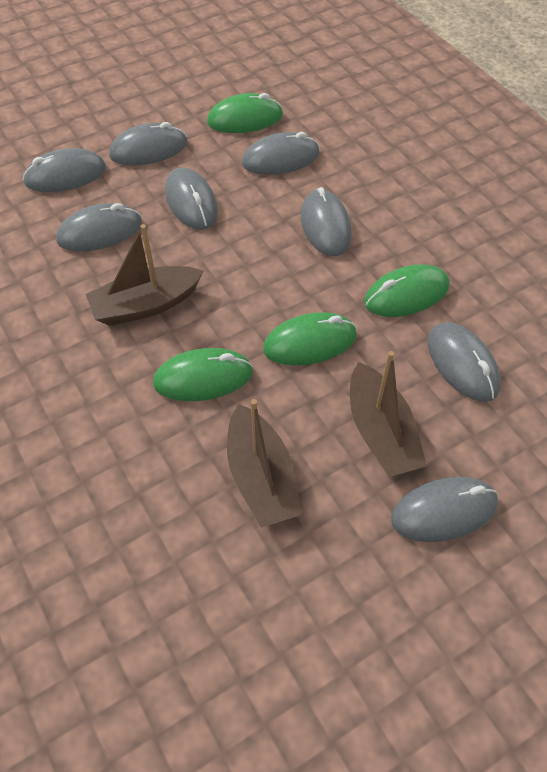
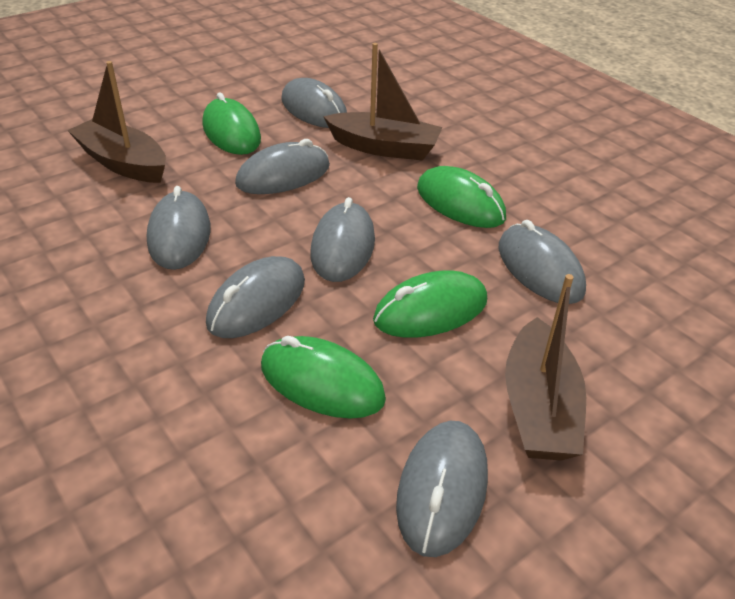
grey mouse: 8 -> 7

